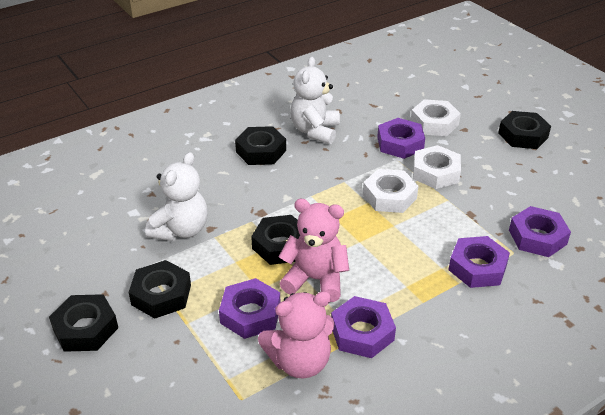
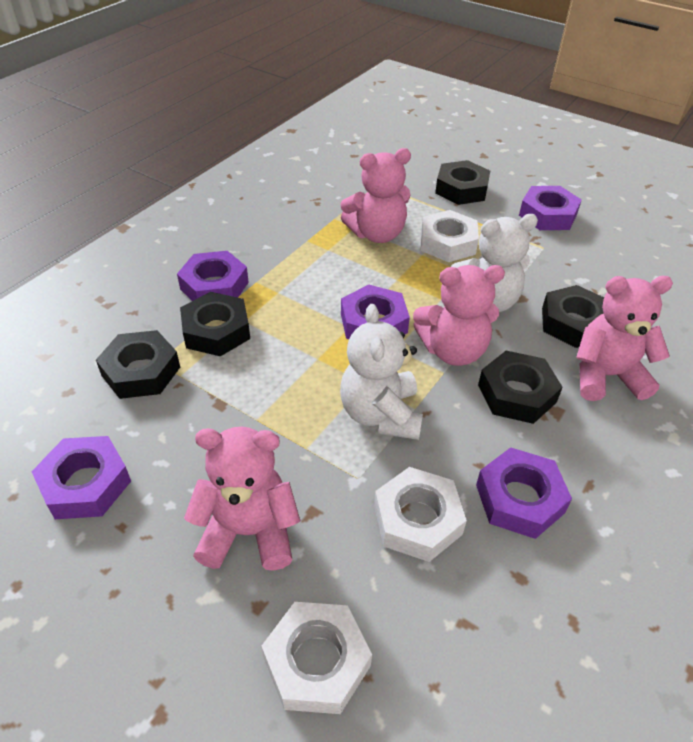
pink teddy bear: 2 -> 4

